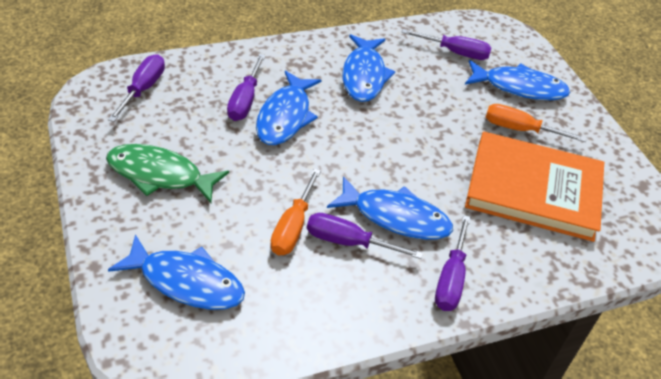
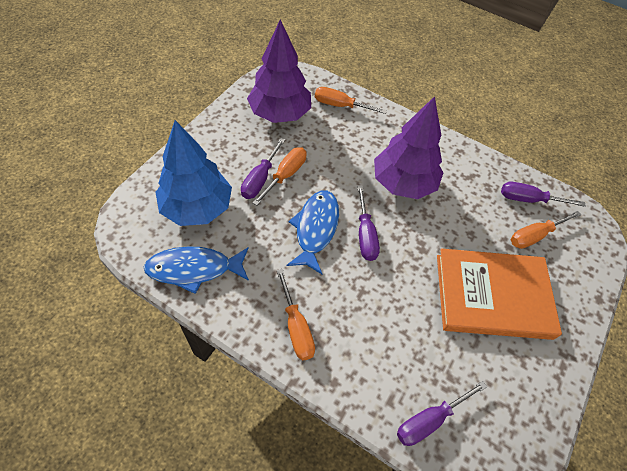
blue fish: 5 -> 2
blue tree: 0 -> 1
green fish: 1 -> 0
orange screwdriver: 2 -> 4
purple screwdriver: 5 -> 4
purple tree: 0 -> 2

